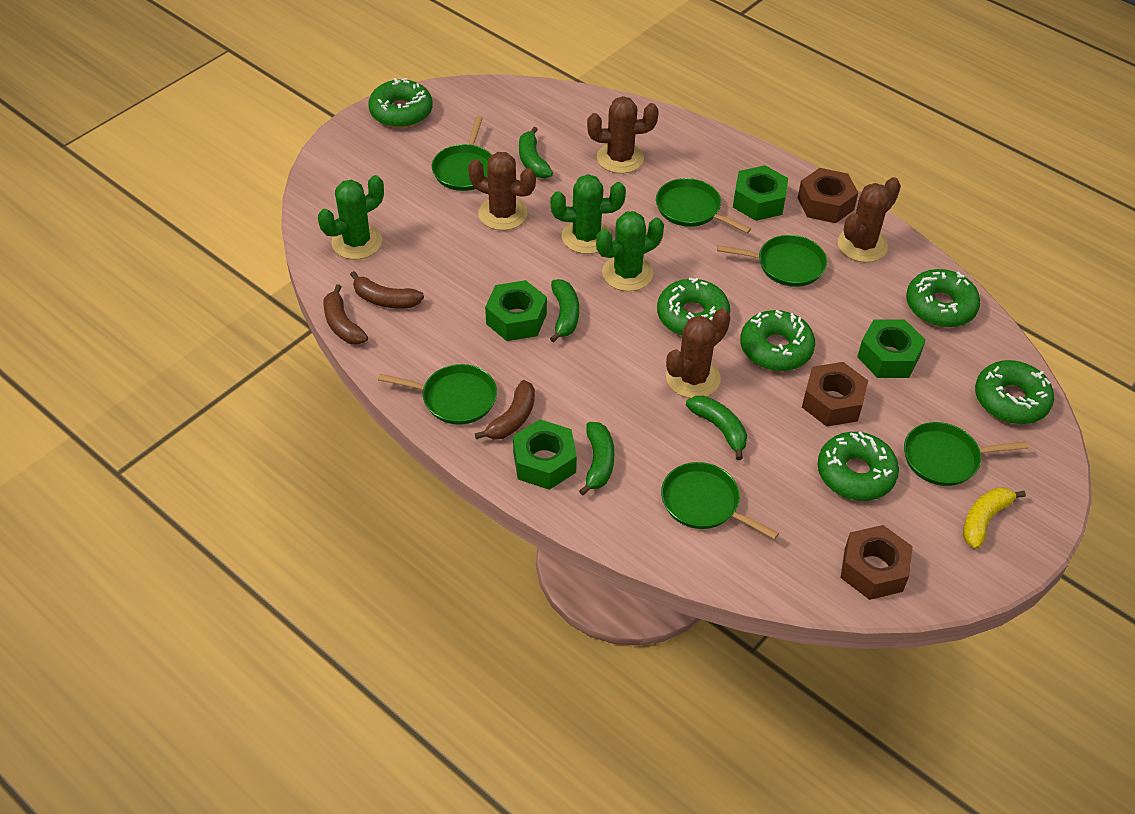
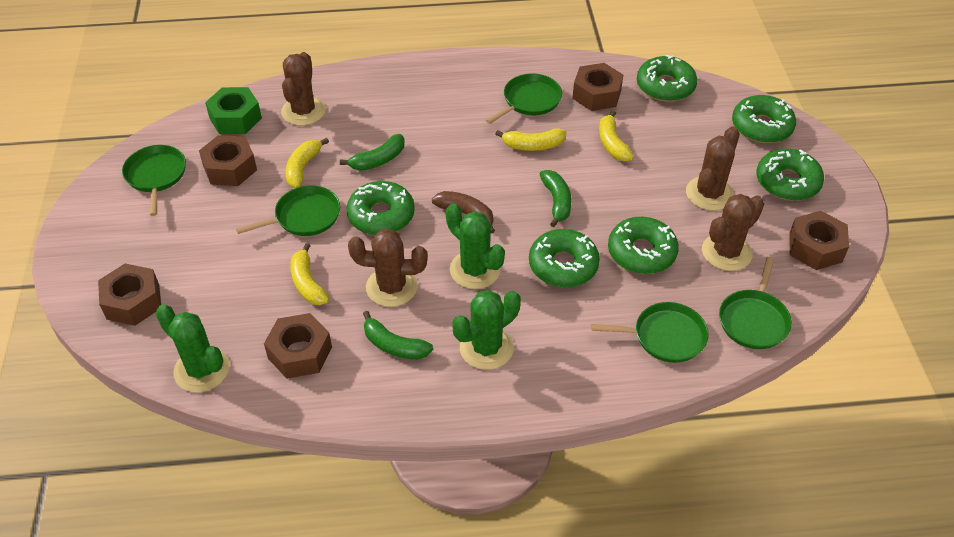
brown banana: 3 -> 1
brown nut: 3 -> 5
green banana: 4 -> 3
green nut: 4 -> 1
green pan: 6 -> 5
yellow banana: 1 -> 4

